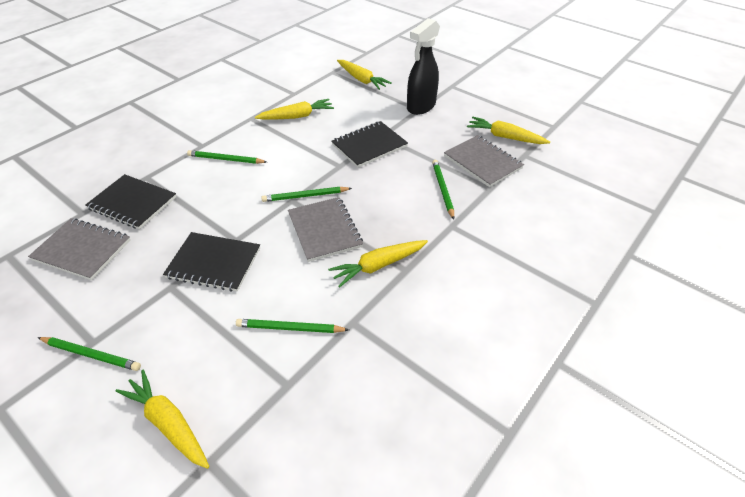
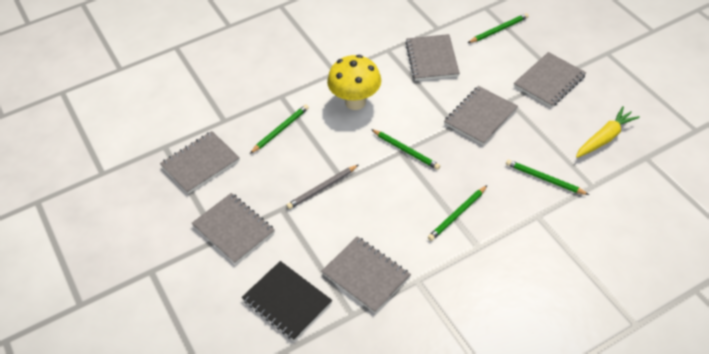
black notebook: 3 -> 1
black spray bottle: 1 -> 0
grey notebook: 3 -> 6
grey pencil: 0 -> 1
yellow carrot: 5 -> 1
yellow mushroom: 0 -> 1

